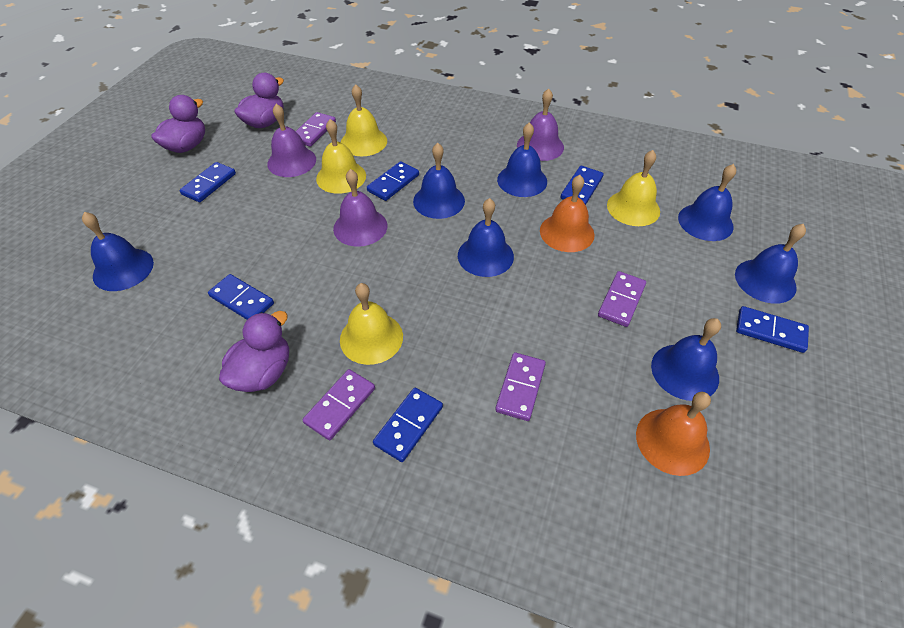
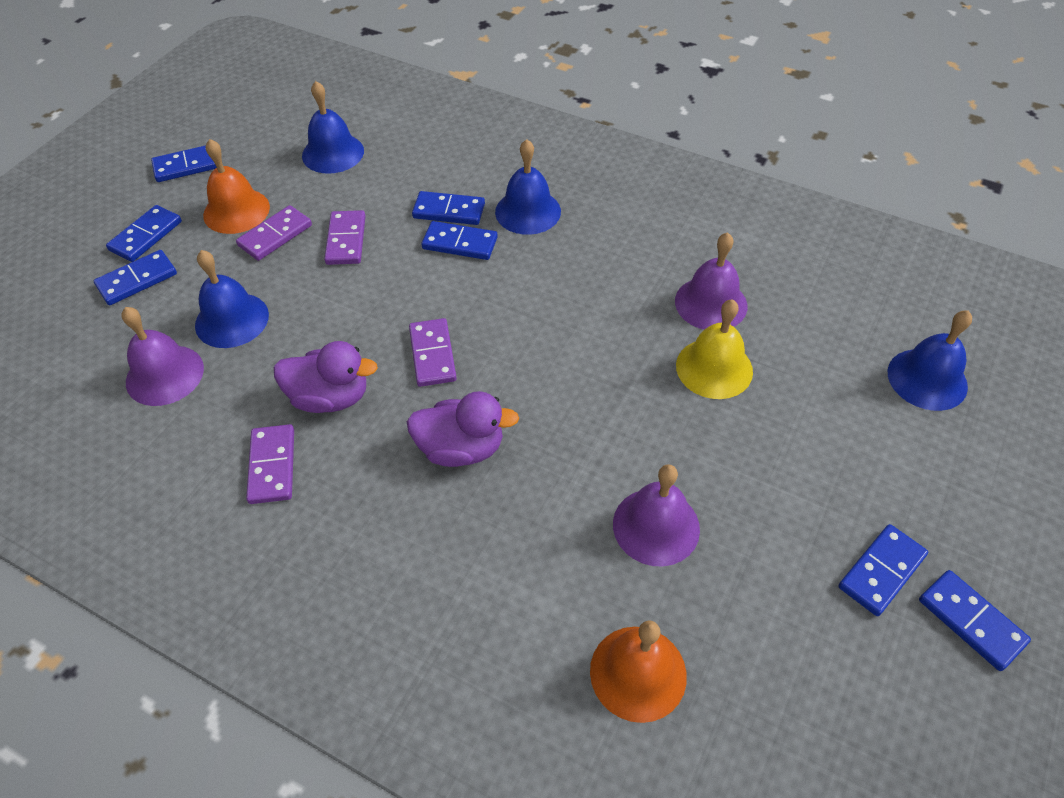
blue bell: 7 -> 4
blue domino: 6 -> 7
purple duck: 3 -> 2
yellow bell: 4 -> 1

